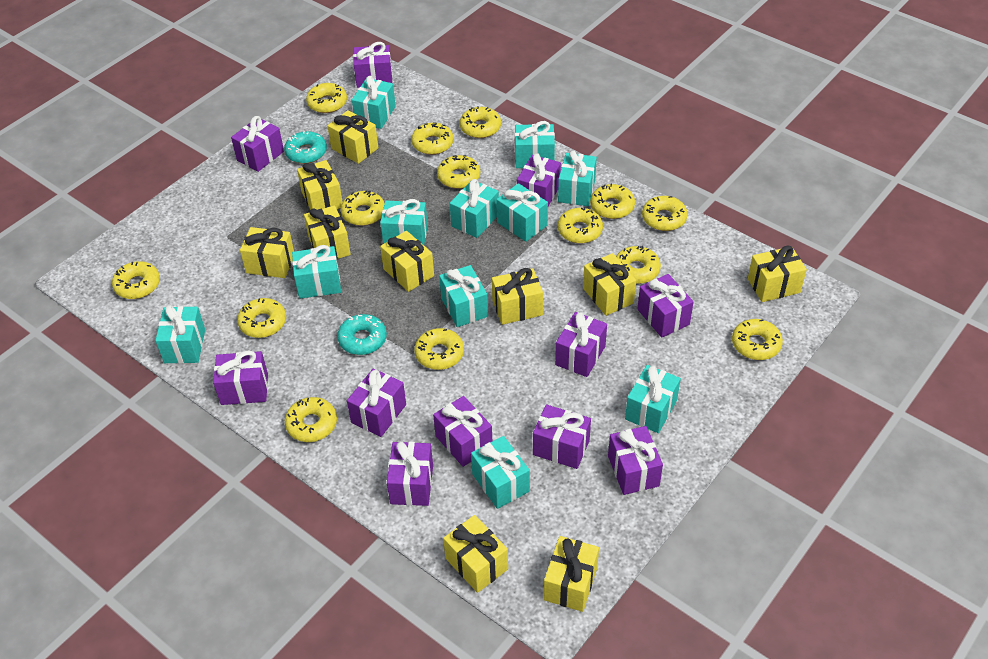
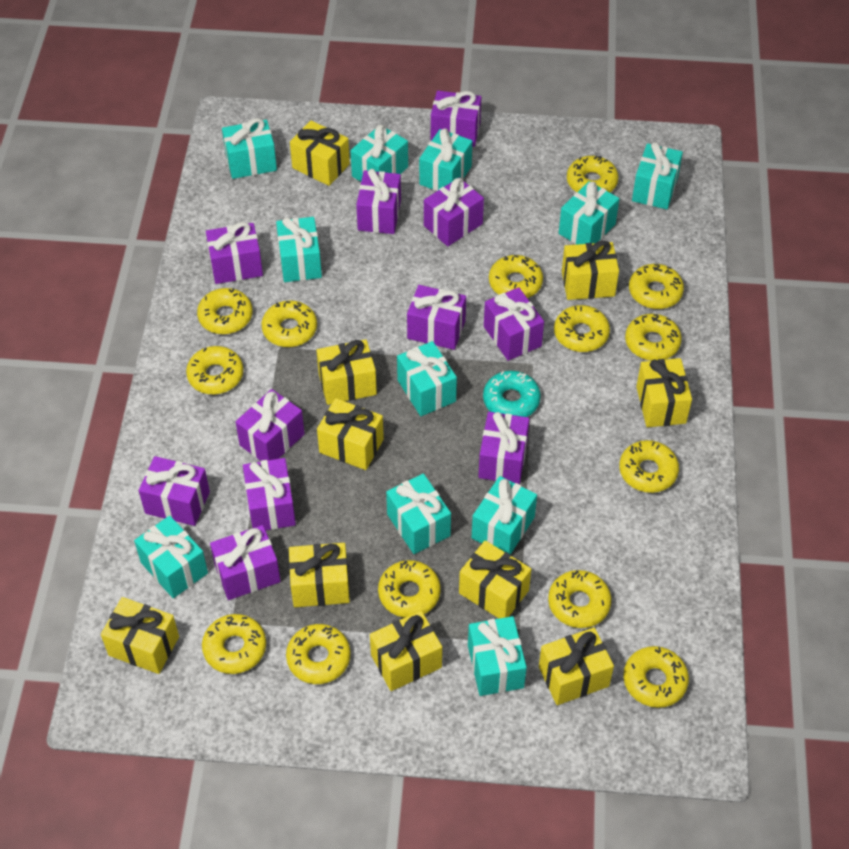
turquoise donut: 2 -> 1

